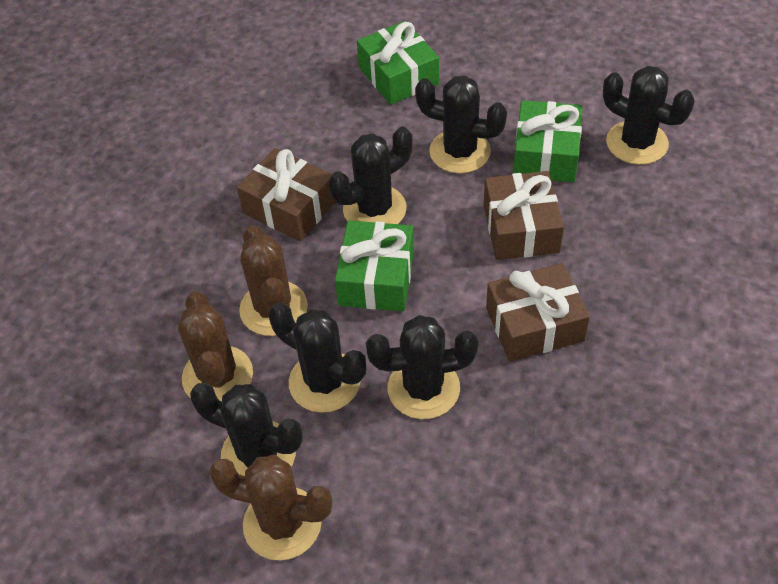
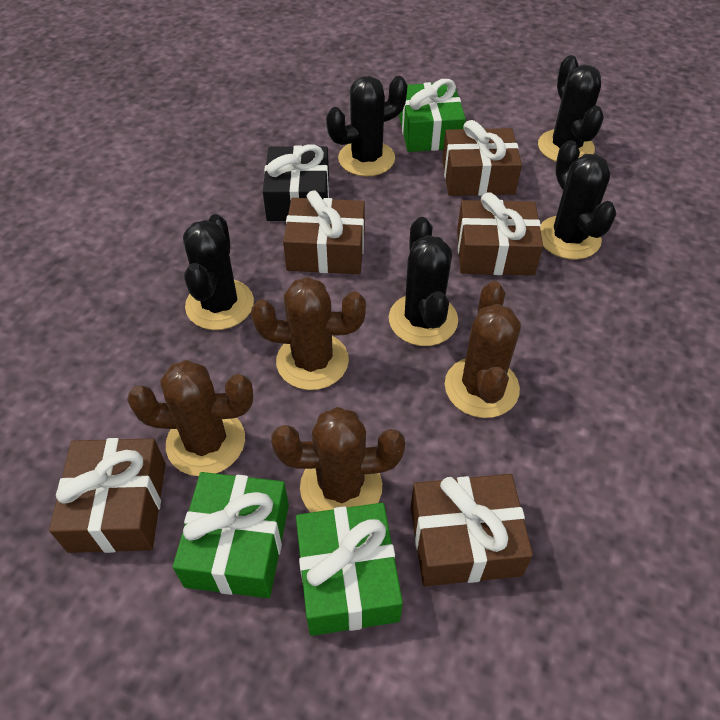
black cactus: 6 -> 5
black gift: 0 -> 1
brown cactus: 3 -> 4
brown gift: 3 -> 5

